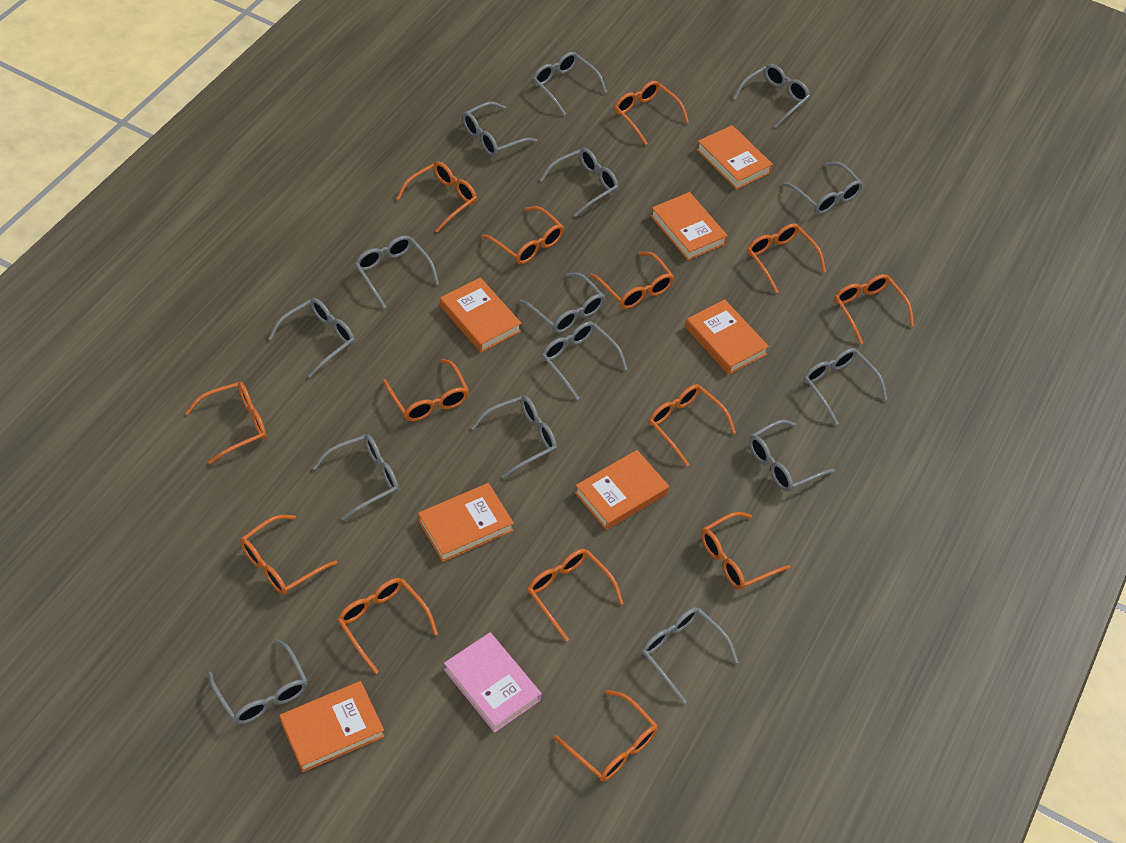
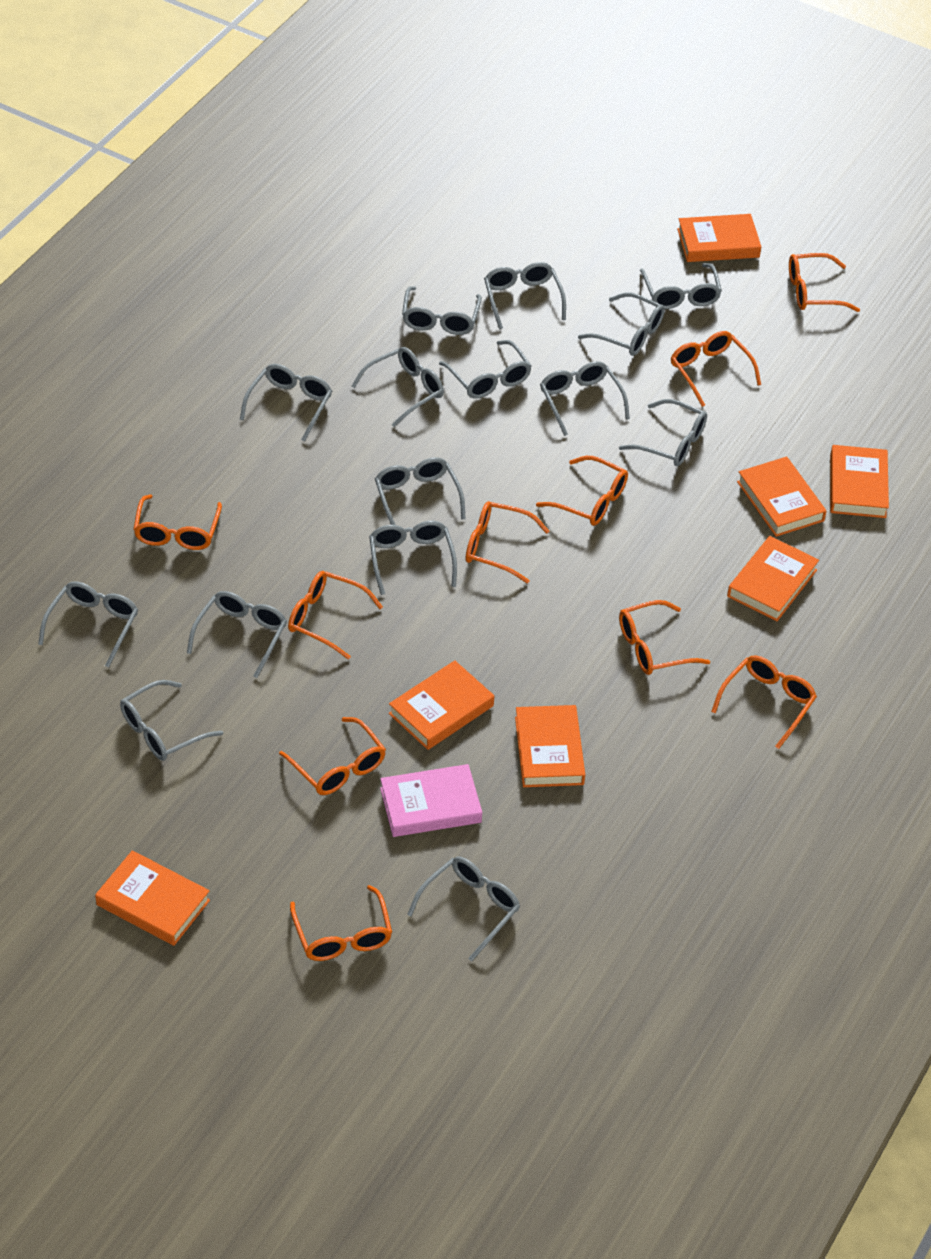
orange glasses: 14 -> 10

